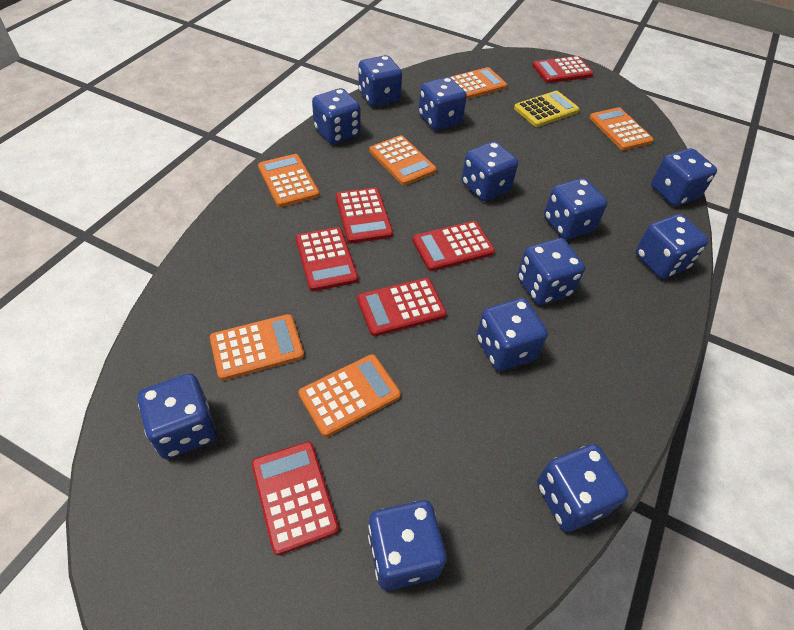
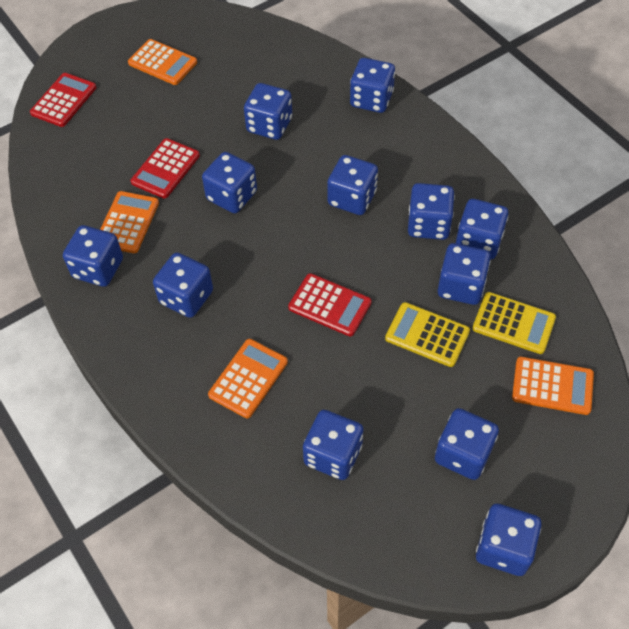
orange calculator: 6 -> 4
red calculator: 6 -> 3
yellow calculator: 1 -> 2

